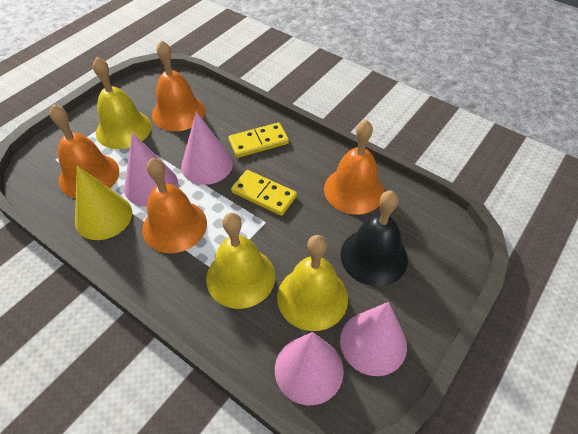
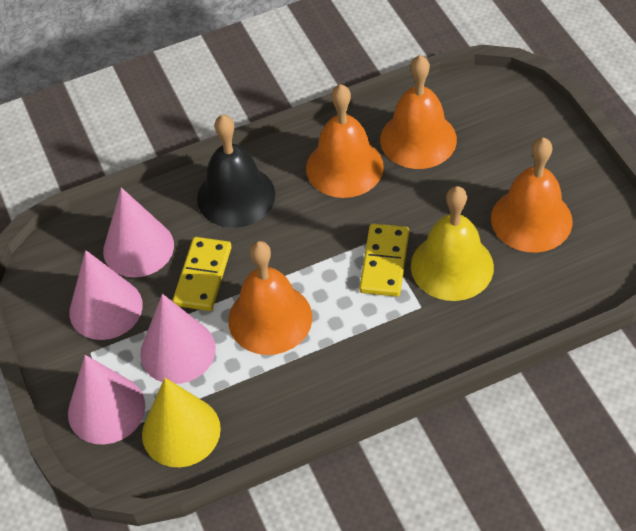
yellow bell: 3 -> 1

